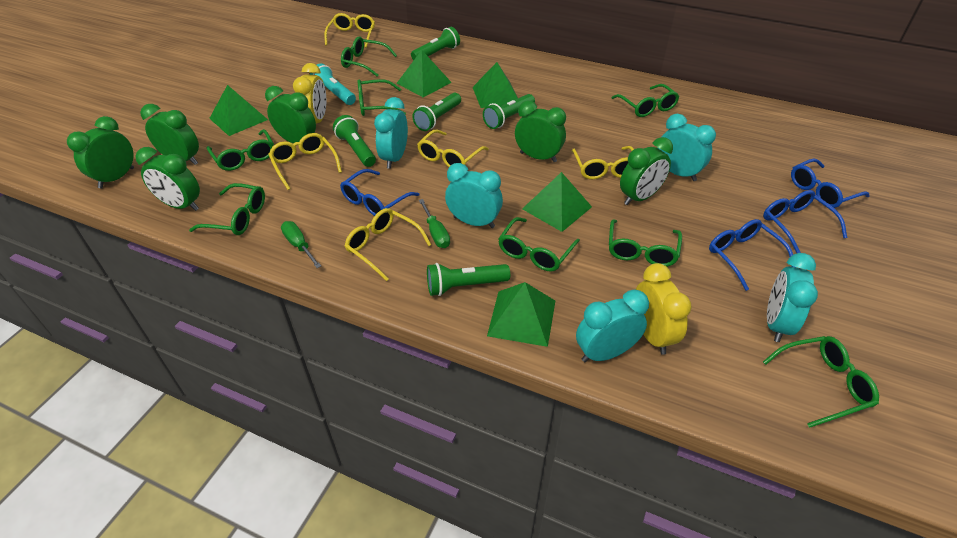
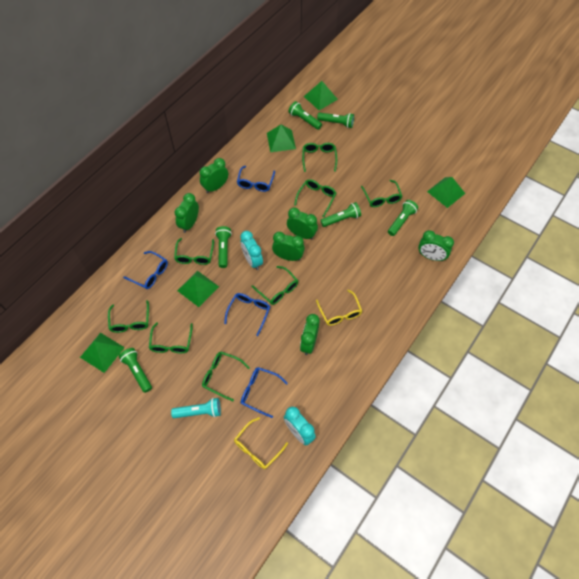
green flashlight: 5 -> 6
green screwdriver: 2 -> 0
turquoise clock: 5 -> 2
yellow clock: 2 -> 0
yellow glasses: 5 -> 2

